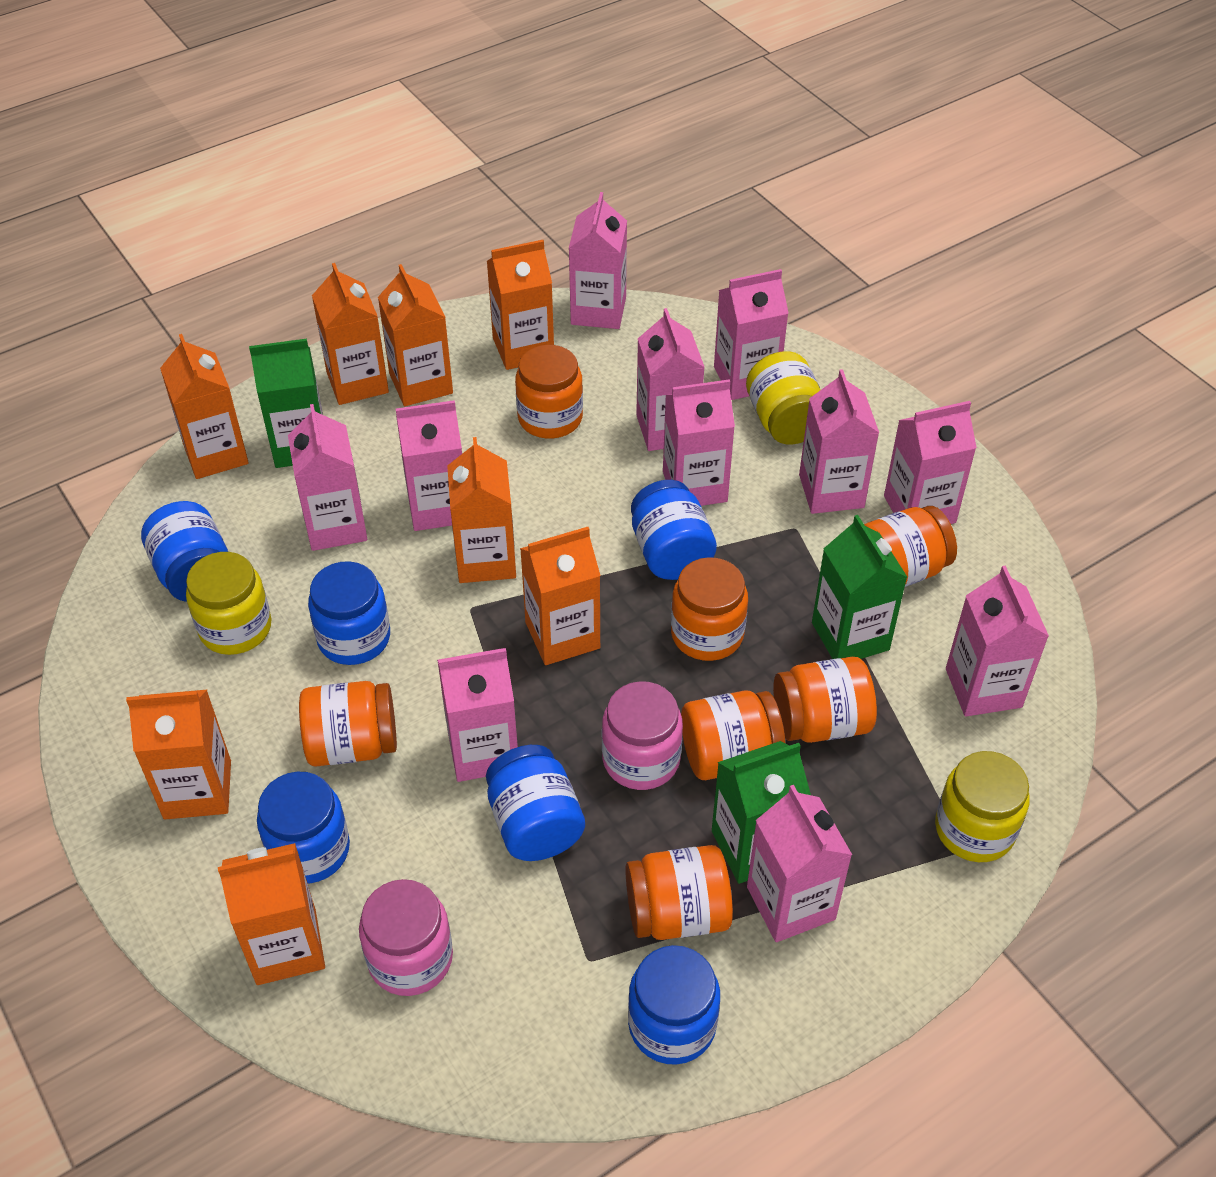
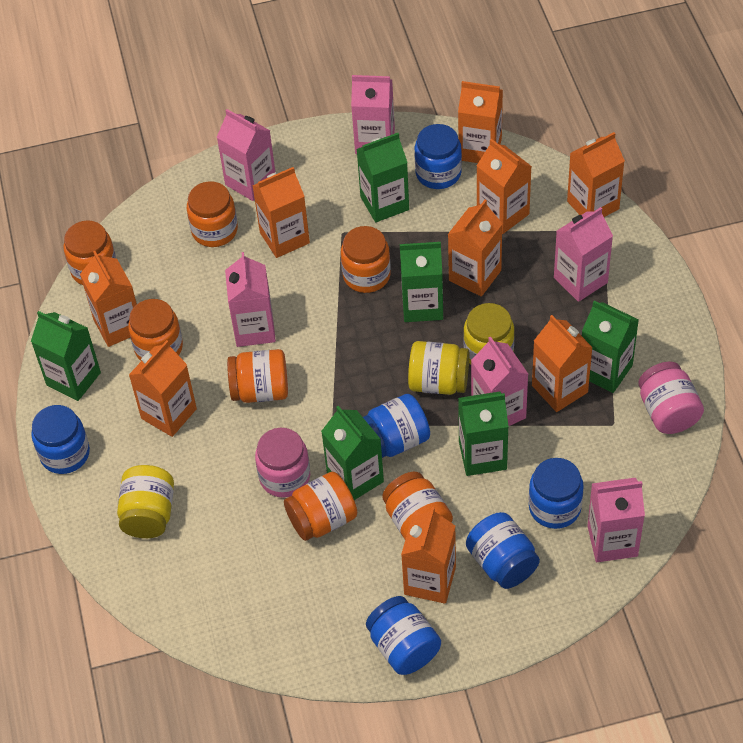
green carton: 3 -> 6
orange carton: 8 -> 9
pink carton: 11 -> 6

